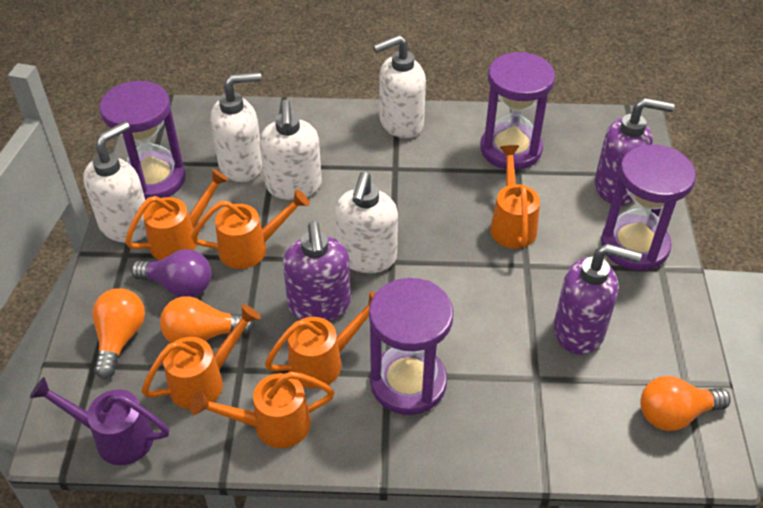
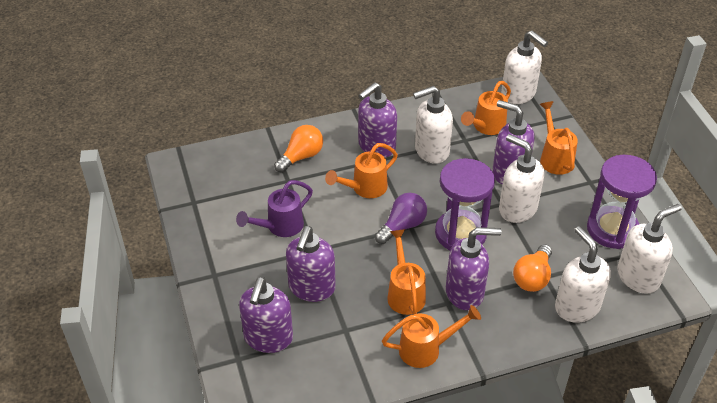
orange light bulb: 3 -> 2
orange watering can: 6 -> 5
purple hourglass: 4 -> 2
purple soap dispenser: 3 -> 5

